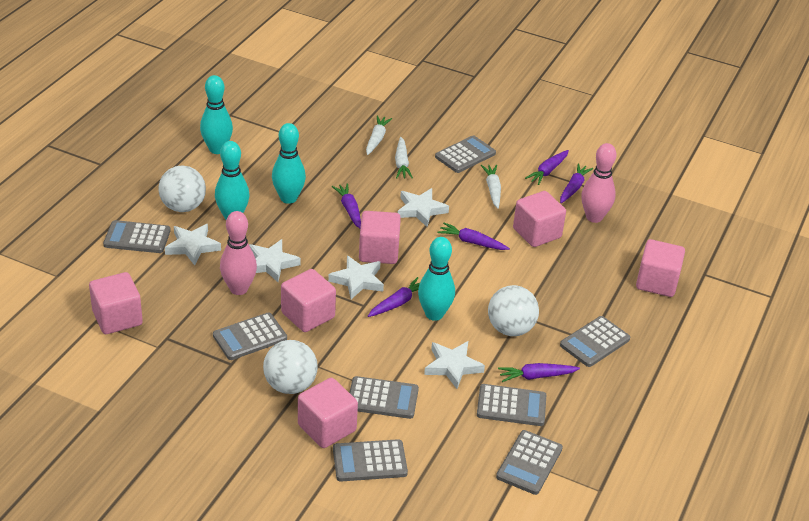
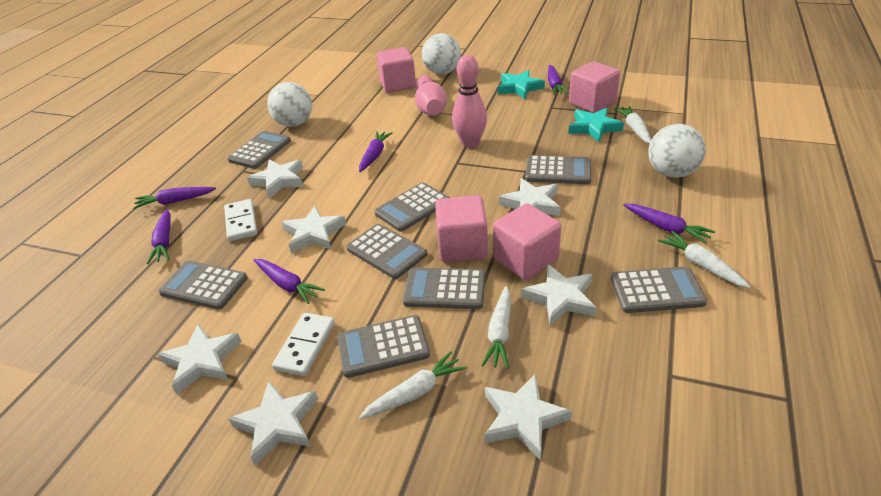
pink cube: 6 -> 4
turquoise bowling pin: 4 -> 0
turquoise star: 0 -> 2
white carrot: 3 -> 4
white domino: 0 -> 2
white star: 5 -> 7

